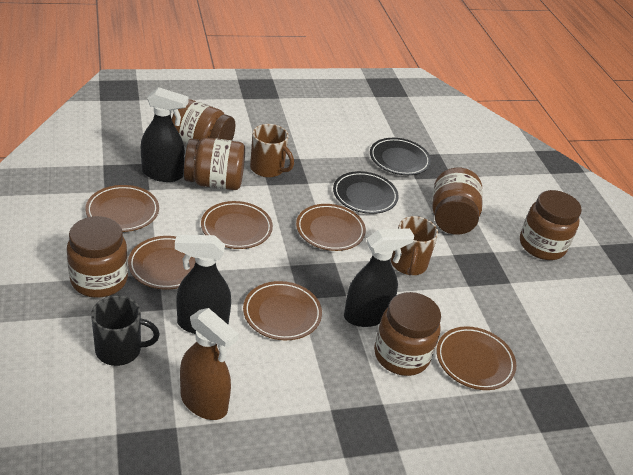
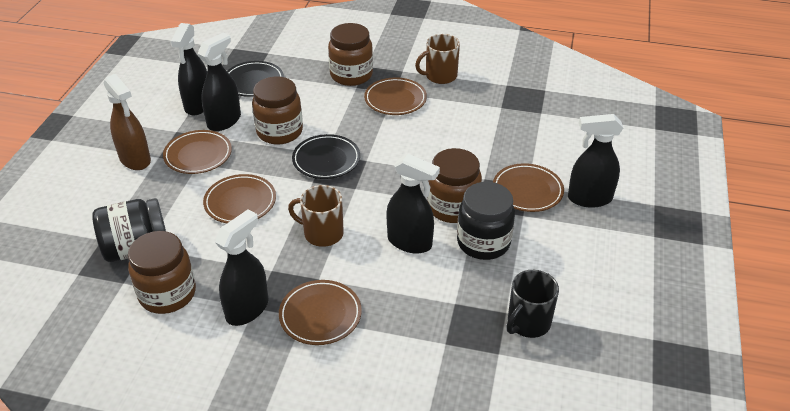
black jar: 0 -> 2
black spray bottle: 3 -> 5
brown jar: 6 -> 4
brown plate: 6 -> 5

